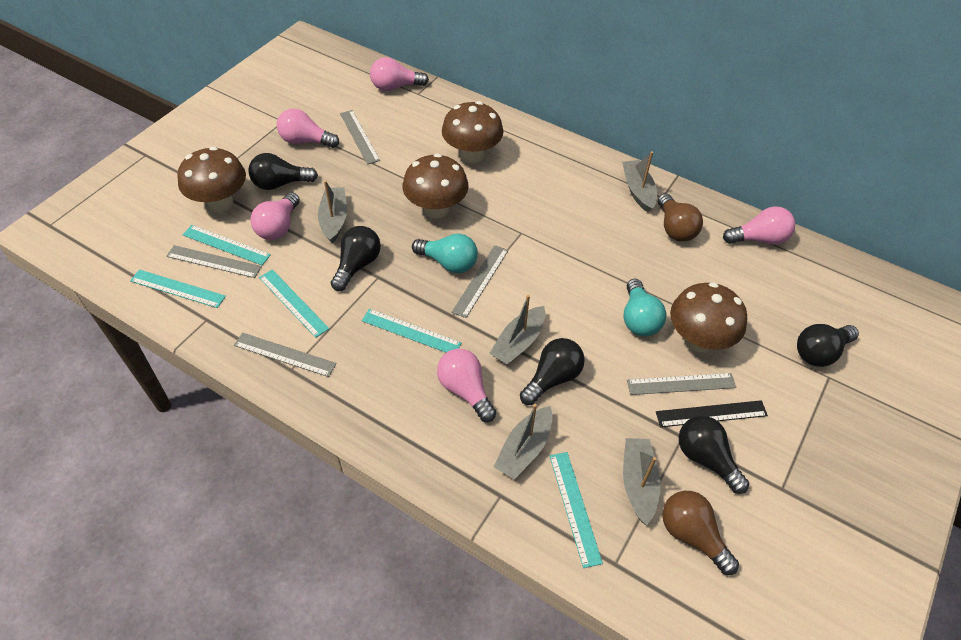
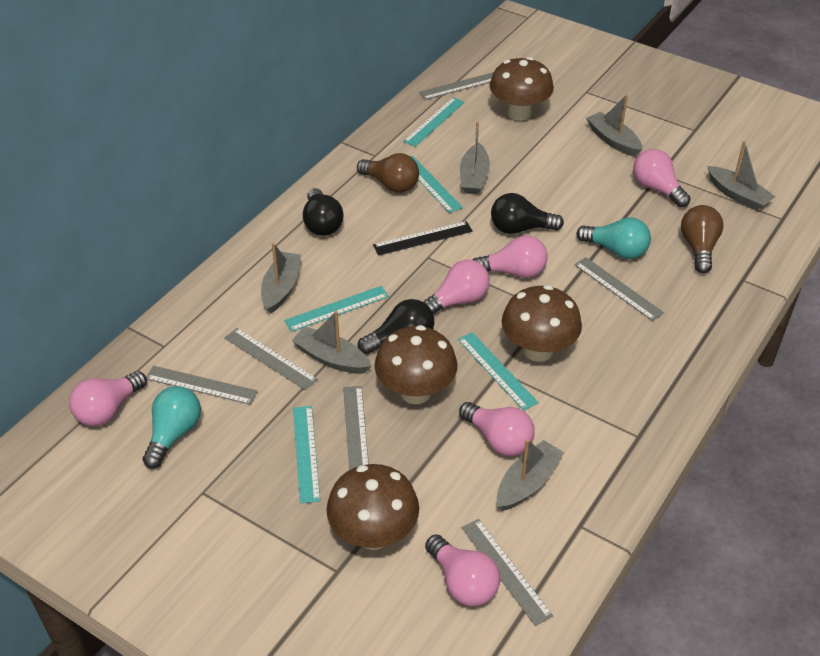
black light bulb: 5 -> 3
grey boat: 5 -> 6
grey ruler: 5 -> 6
pink light bulb: 5 -> 6

